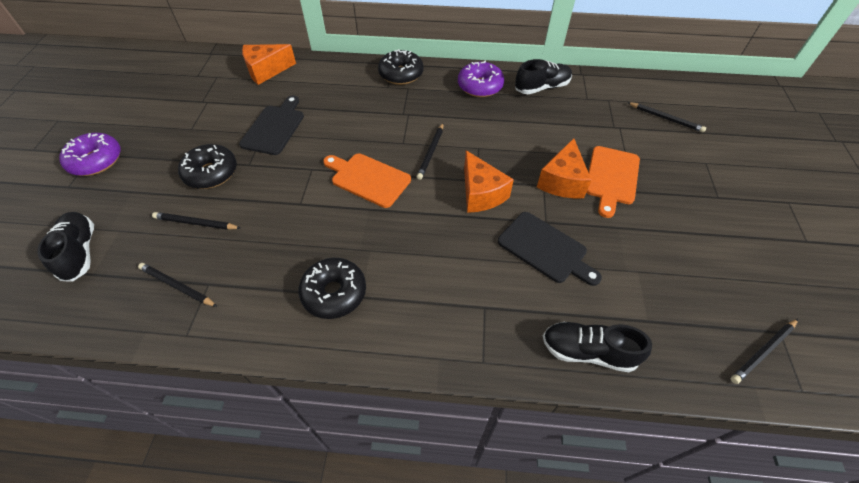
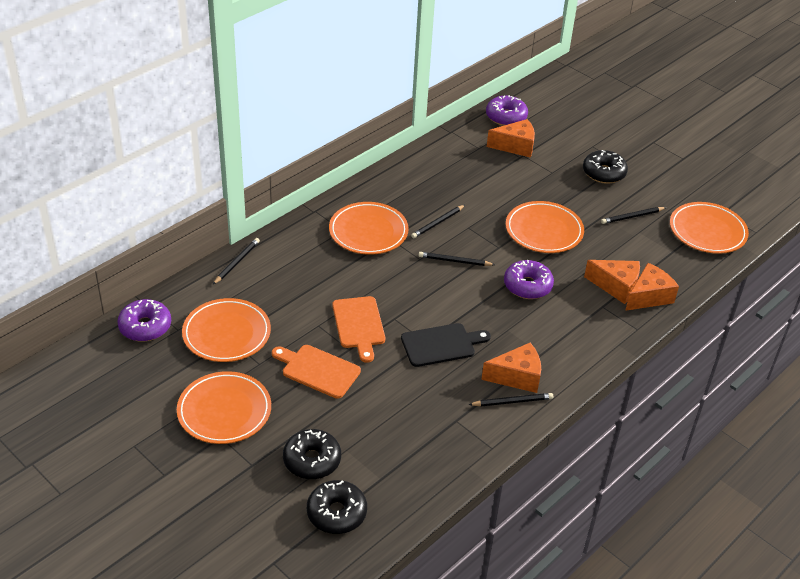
black cutting board: 2 -> 1
black shoe: 3 -> 0
orange cheese: 3 -> 4
orange plate: 0 -> 5
purple donut: 2 -> 3

